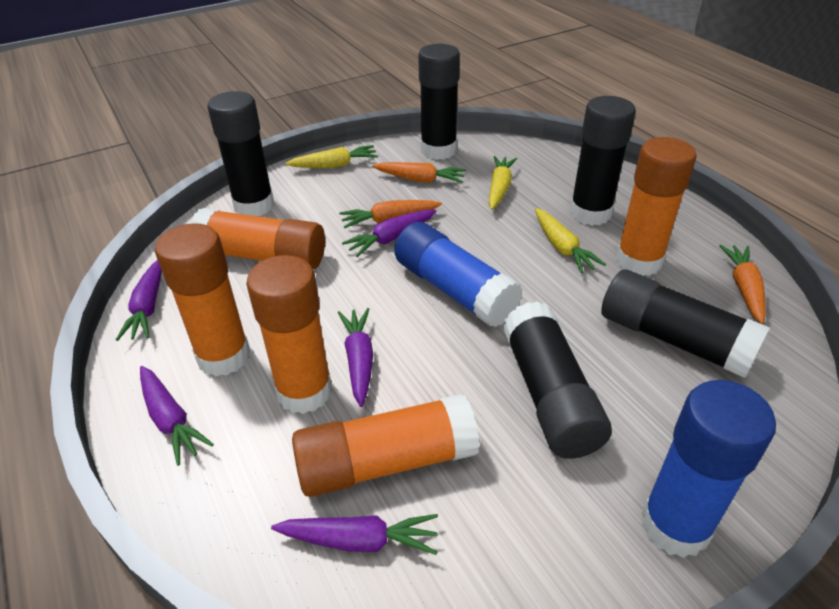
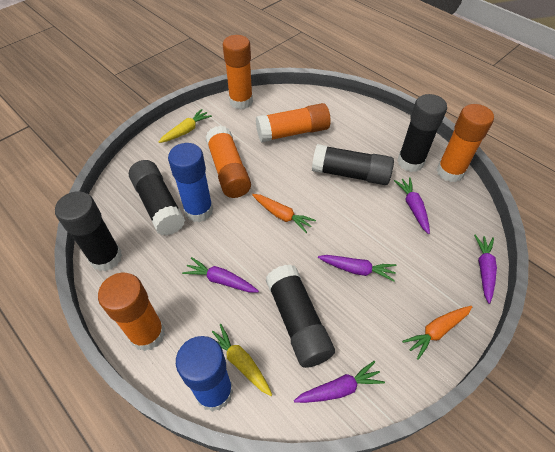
orange carrot: 3 -> 2
yellow carrot: 3 -> 2

